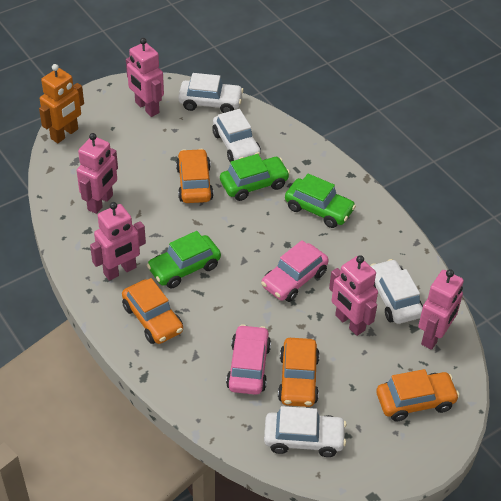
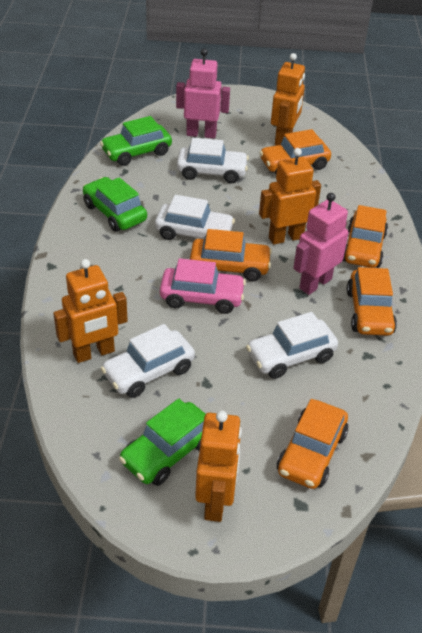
orange car: 4 -> 5
orange robot: 1 -> 4
pink car: 2 -> 1
pink robot: 5 -> 2

